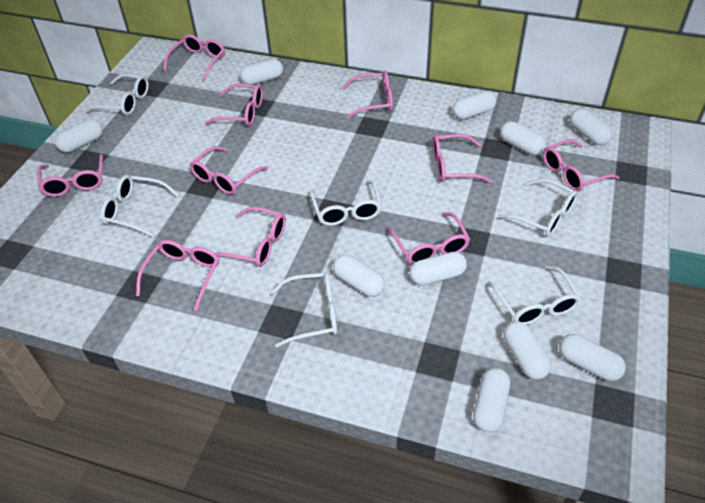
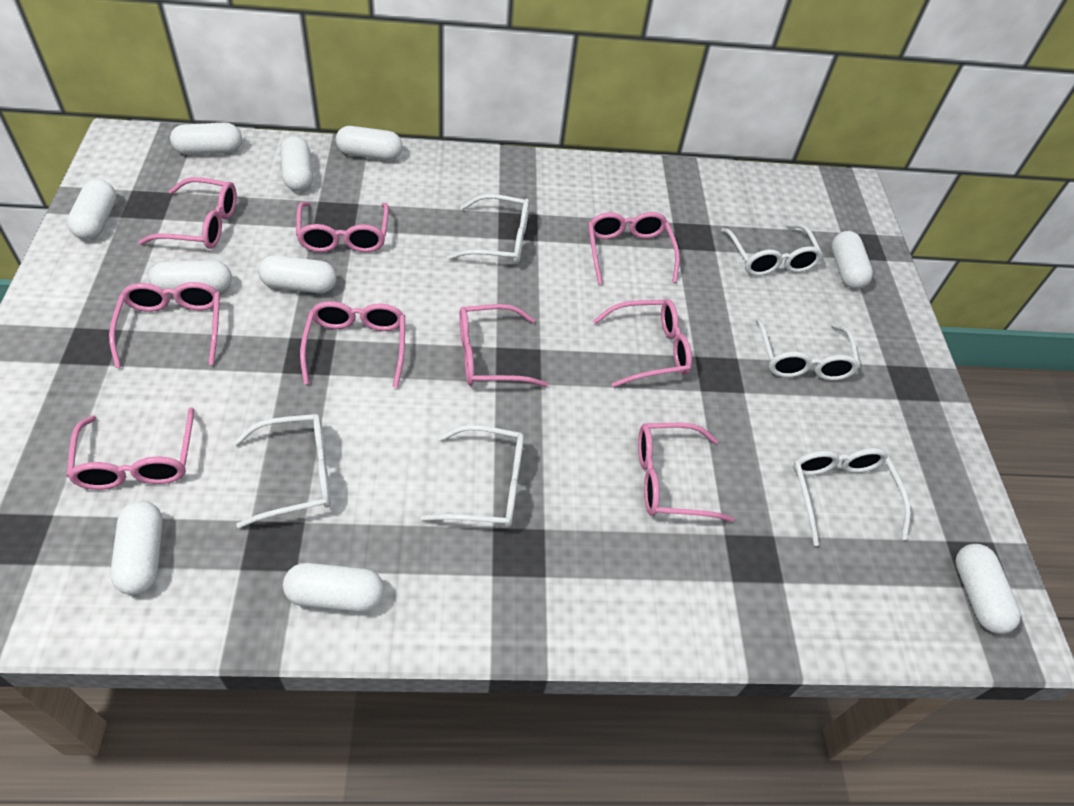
pink glasses: 10 -> 9

